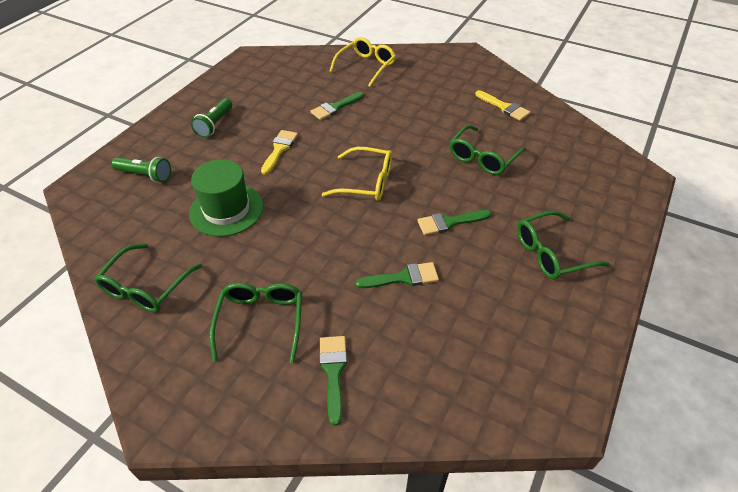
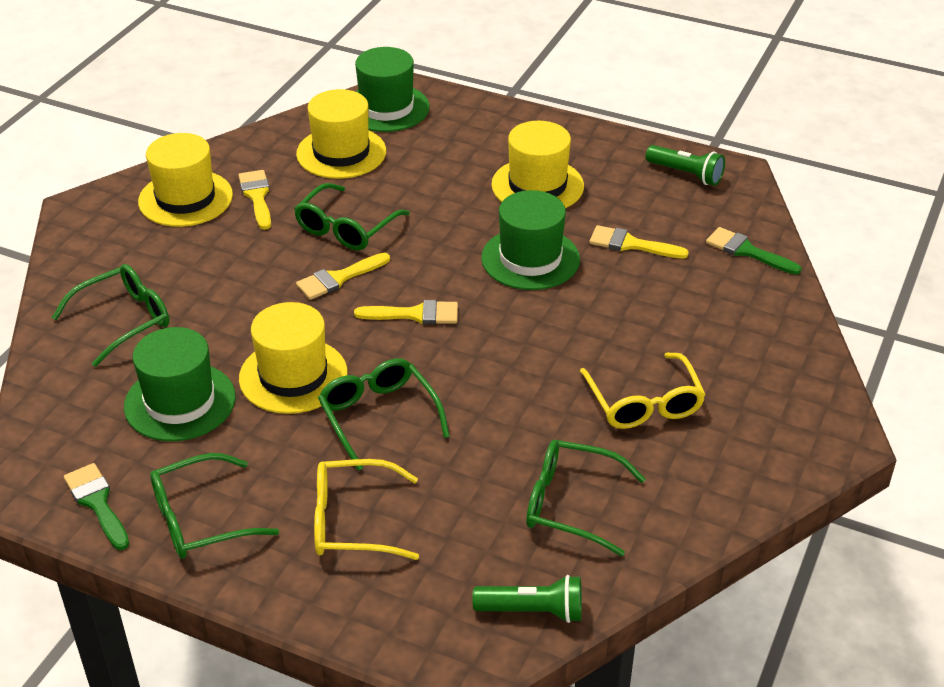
green brush: 4 -> 2
green glasses: 4 -> 5
green hat: 1 -> 3
yellow brush: 2 -> 4
yellow hat: 0 -> 4

